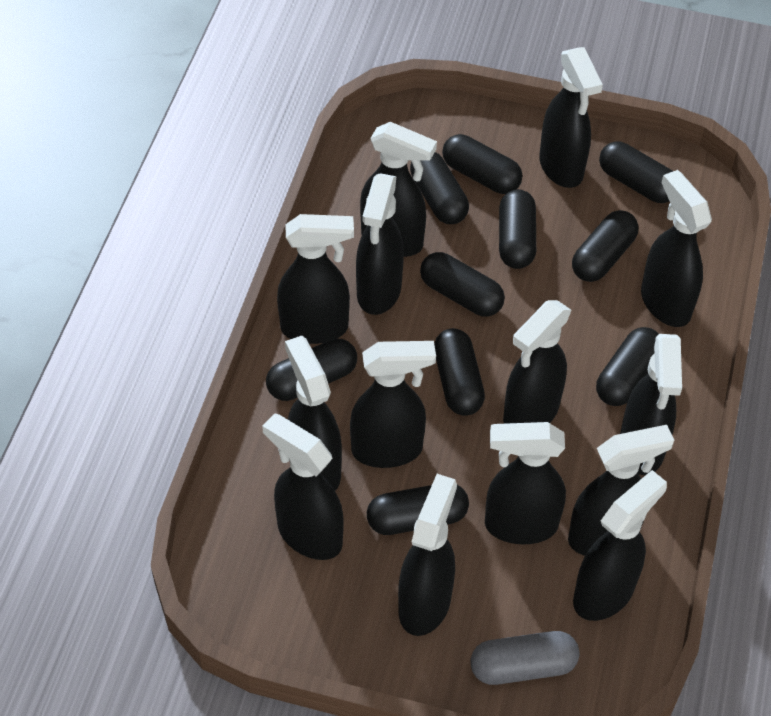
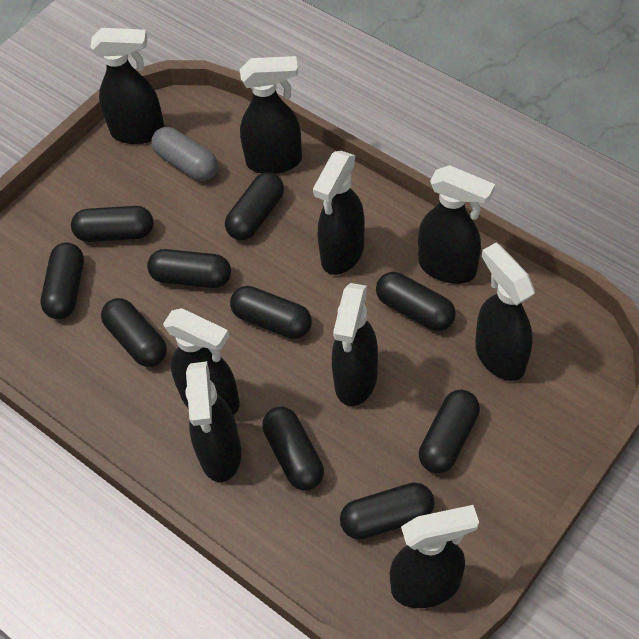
black spray bottle: 14 -> 9

